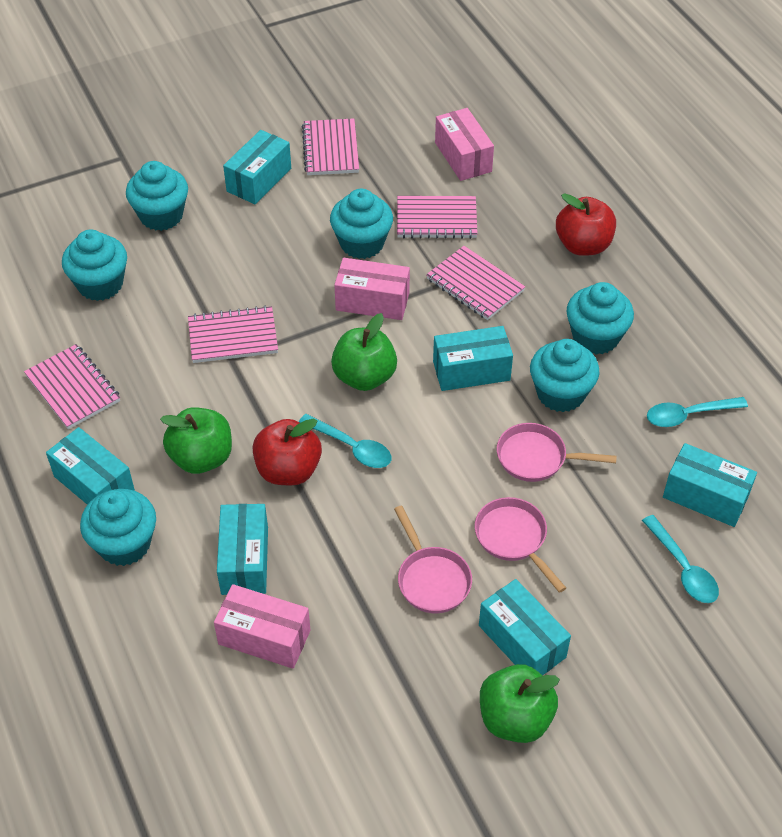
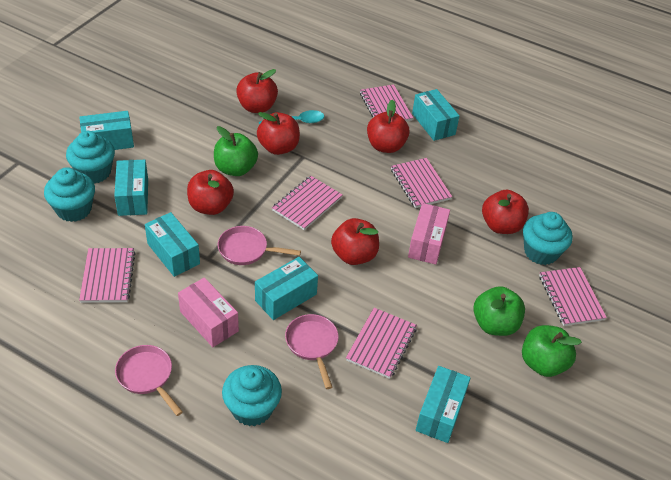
pink box: 3 -> 2
pink notebook: 5 -> 6
red apple: 2 -> 6
turquoise cupcake: 6 -> 4
turquoise spoon: 3 -> 1

